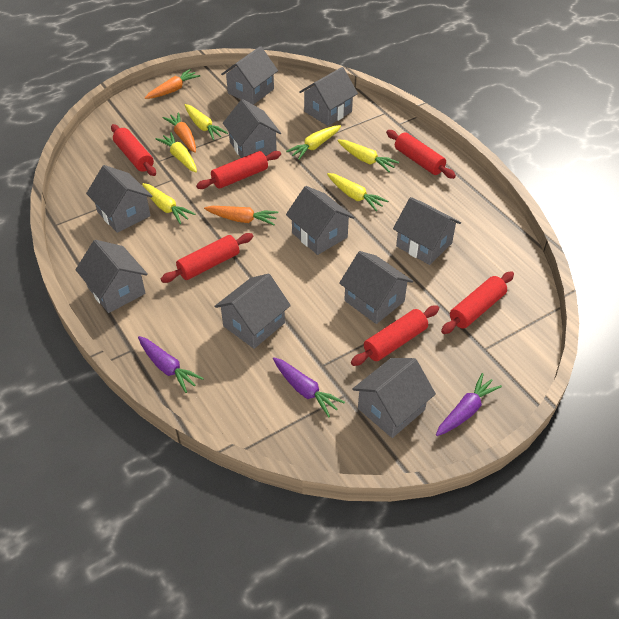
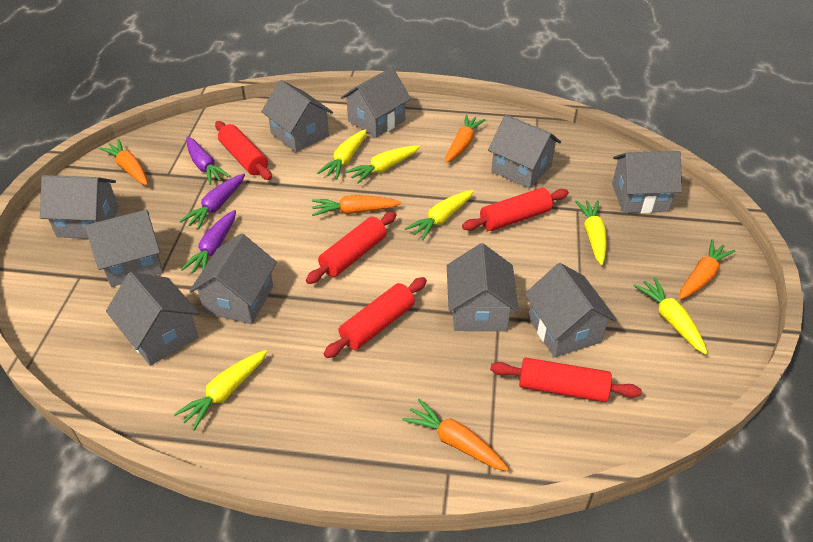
orange carrot: 3 -> 5
red rolling pin: 6 -> 5

